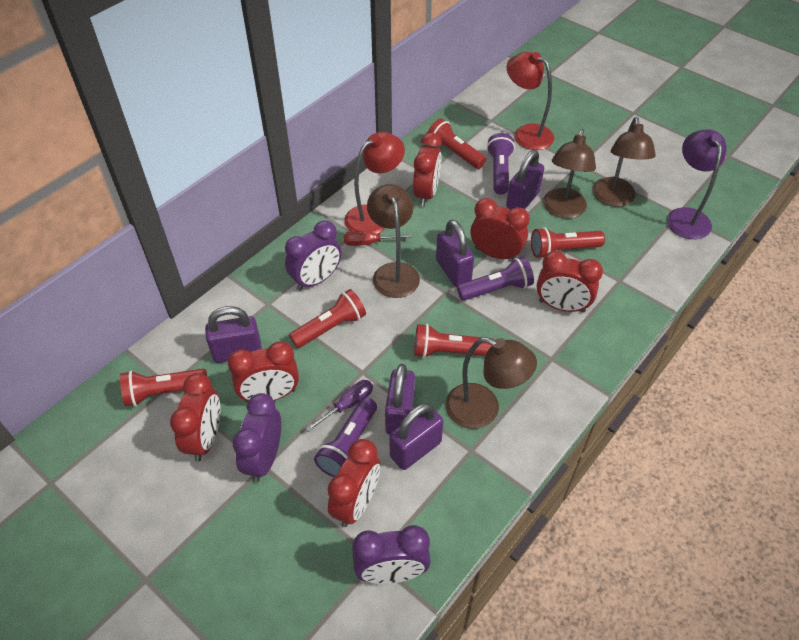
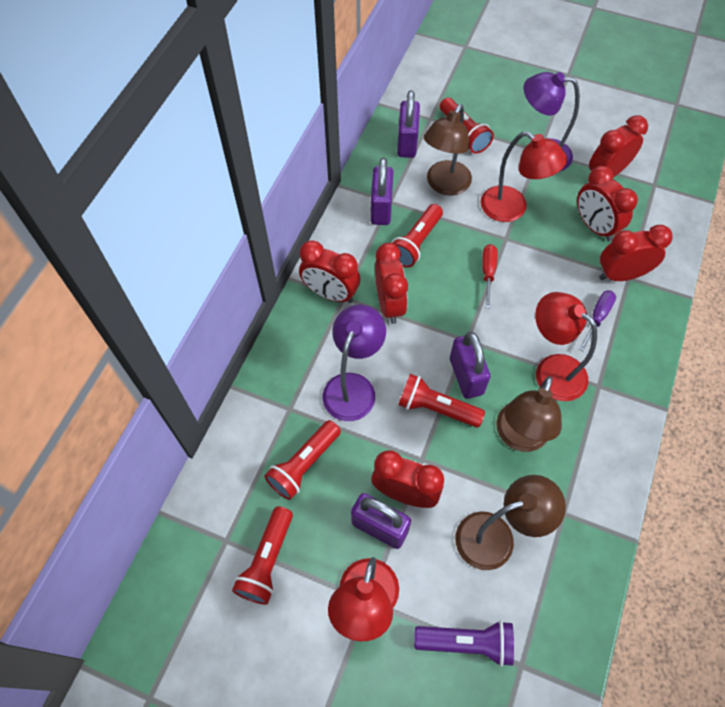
brown lamp: 4 -> 3
purple clock: 3 -> 0
purple flashlight: 3 -> 1
purple lamp: 1 -> 2
purple padlock: 5 -> 4
red lamp: 2 -> 3

